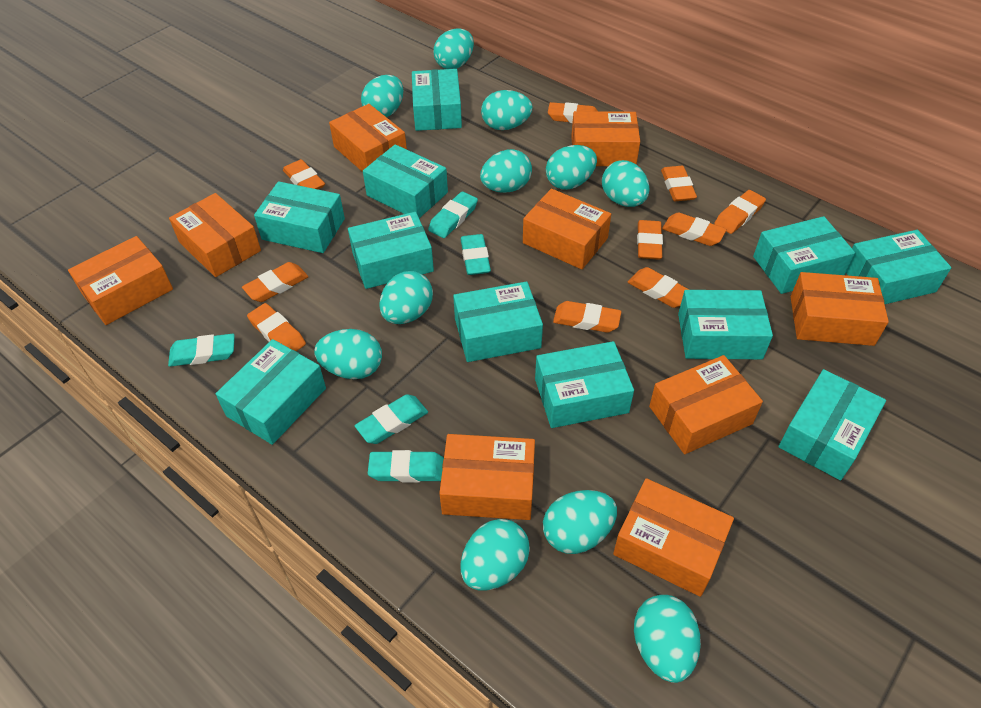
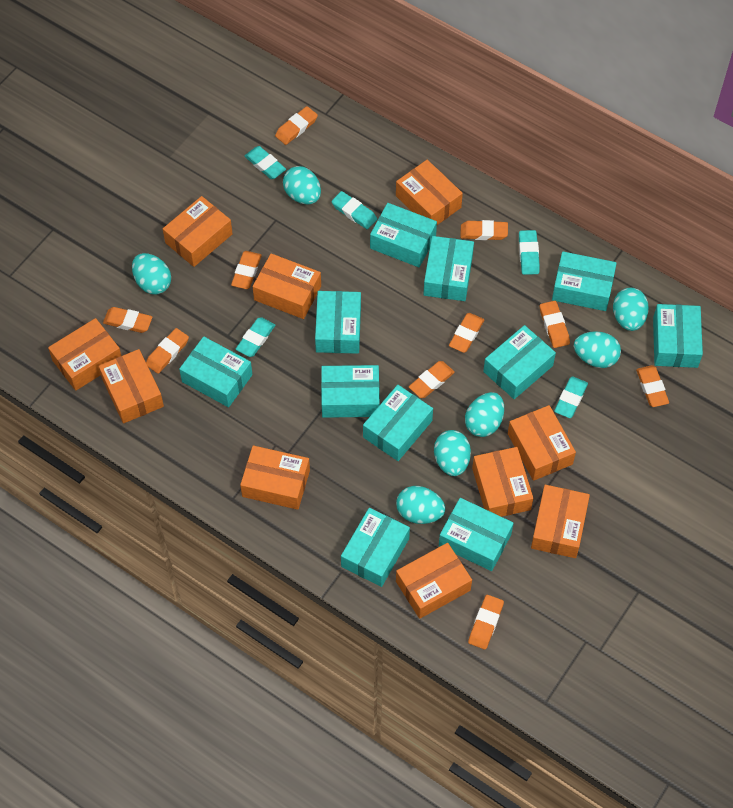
orange box: 9 -> 10
turquoise egg: 11 -> 7

